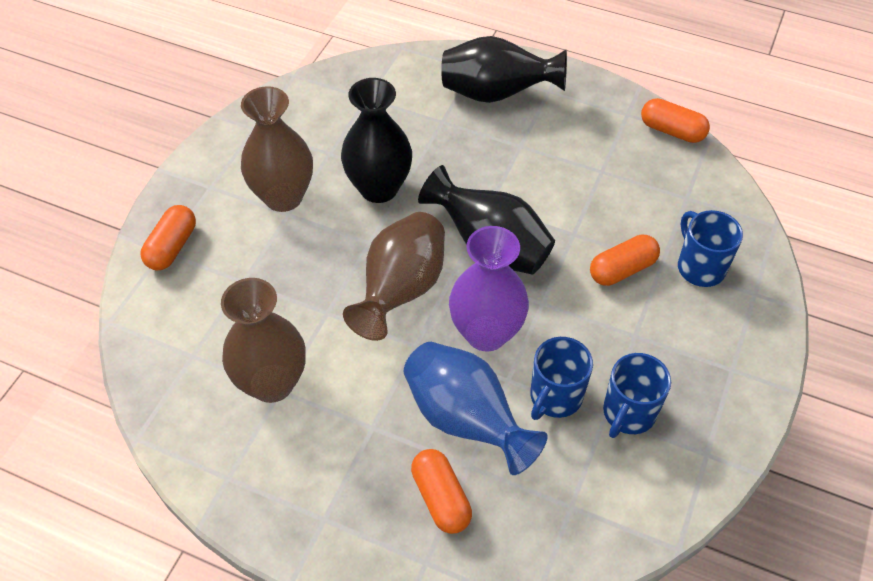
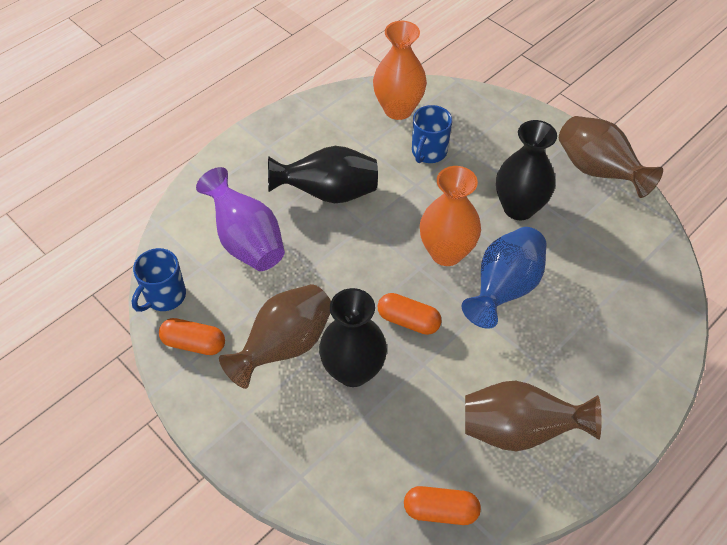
blue mug: 3 -> 2
orange capsule: 4 -> 3
orange vase: 0 -> 2

